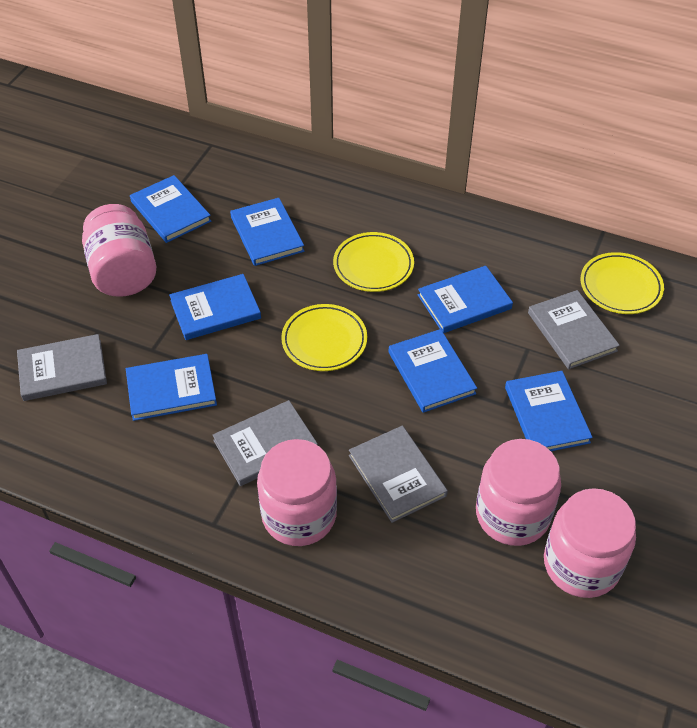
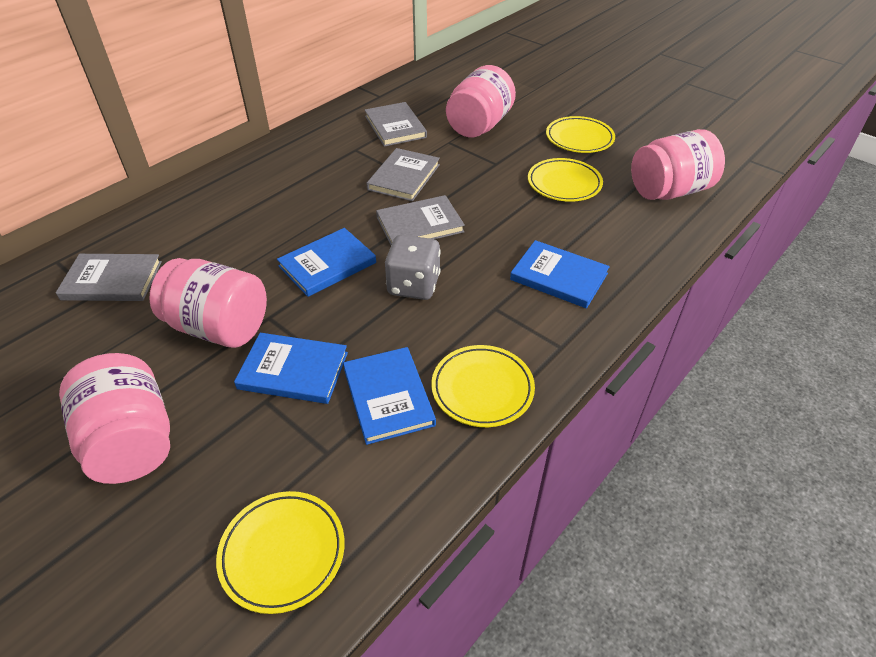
blue book: 7 -> 4
grey dice: 0 -> 1
yellow plate: 3 -> 4

